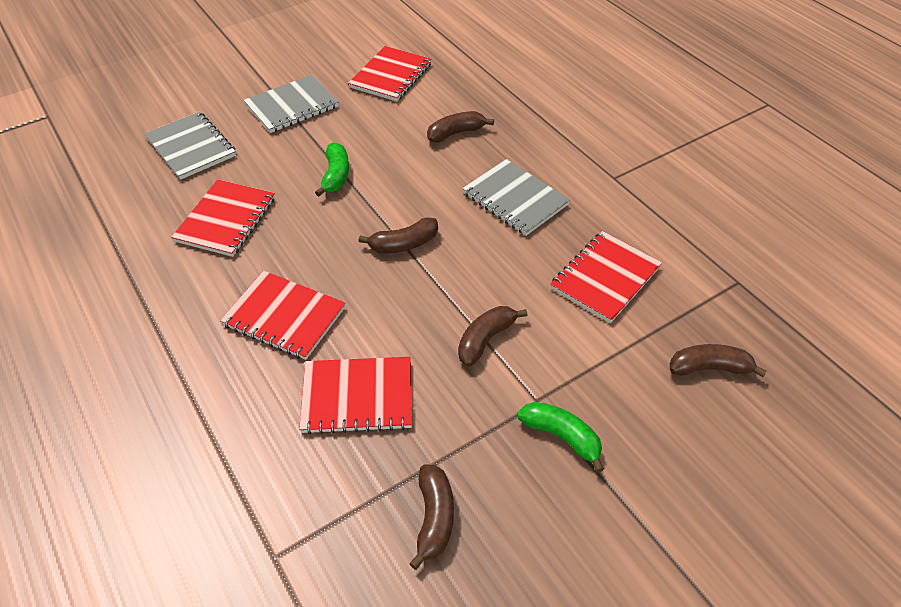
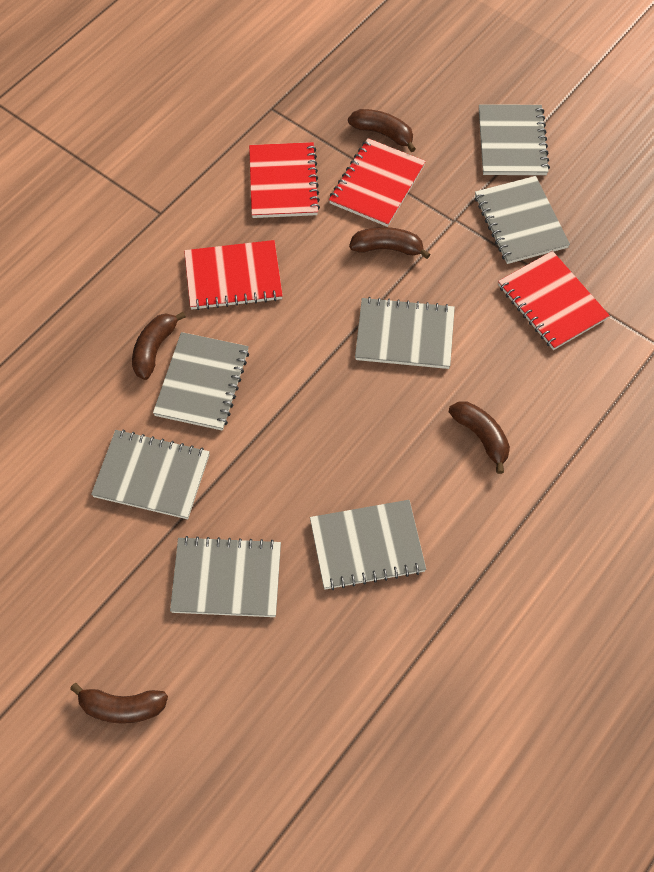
green banana: 2 -> 0
grey notebook: 3 -> 7
red notebook: 5 -> 4

